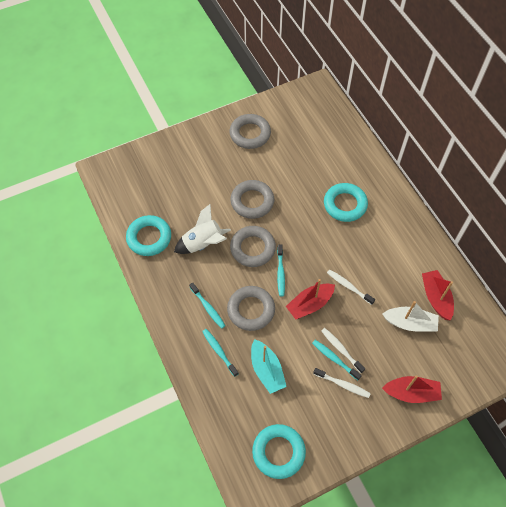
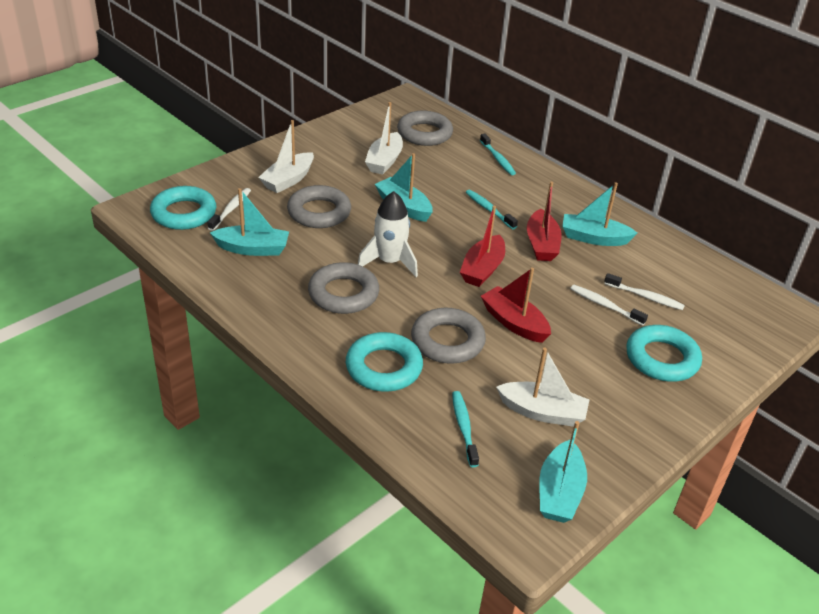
turquoise boat: 1 -> 4
turquoise toothbrush: 4 -> 3
white boat: 1 -> 3

